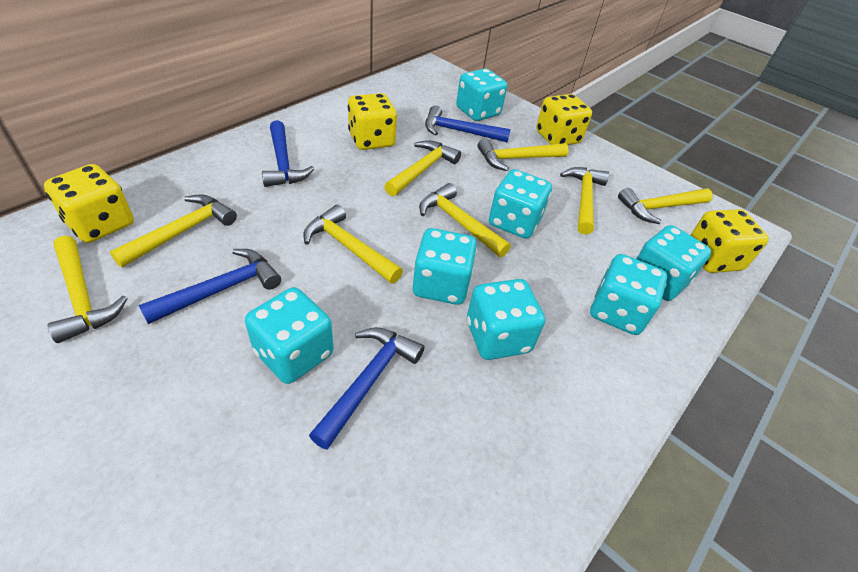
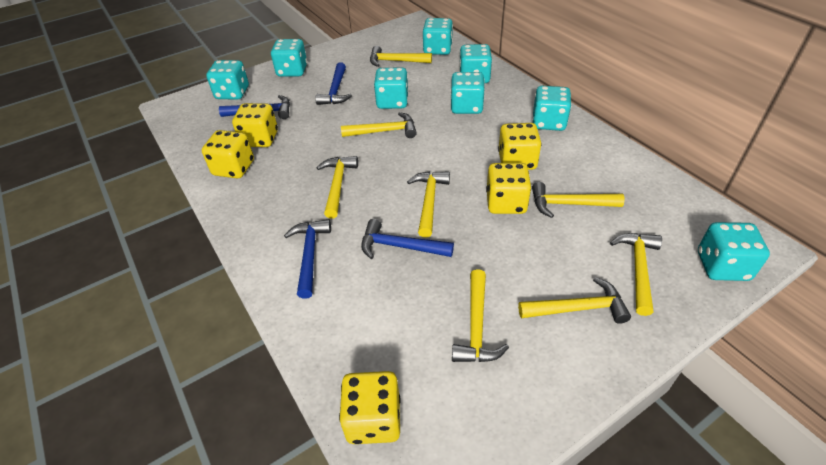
turquoise dice: 7 -> 8
yellow dice: 4 -> 5

